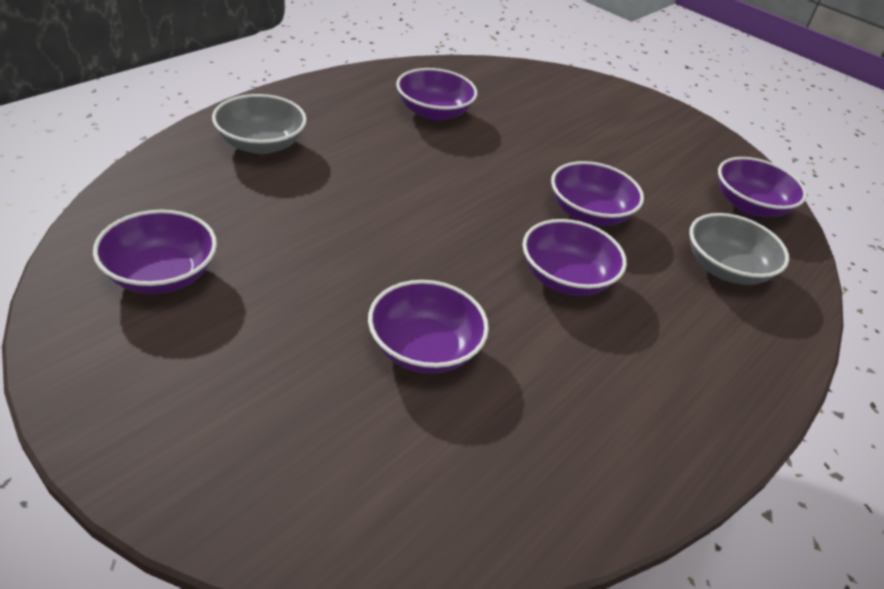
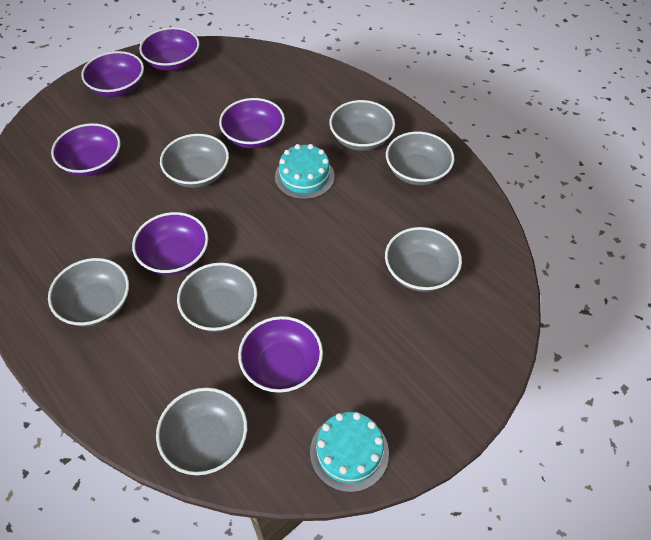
grey bowl: 2 -> 7
turquoise cake: 0 -> 2

